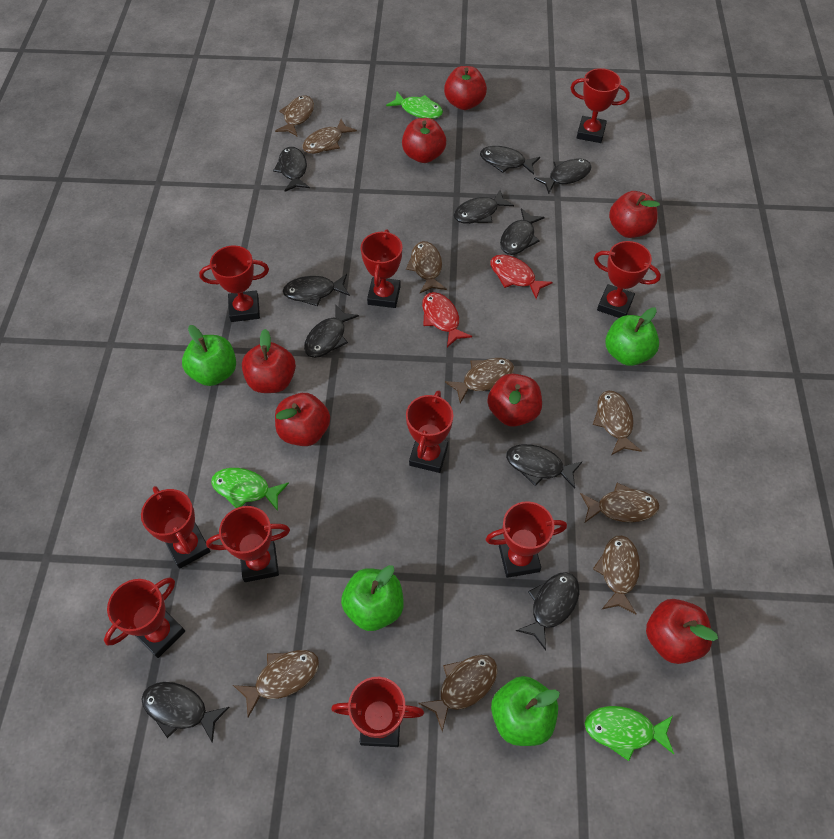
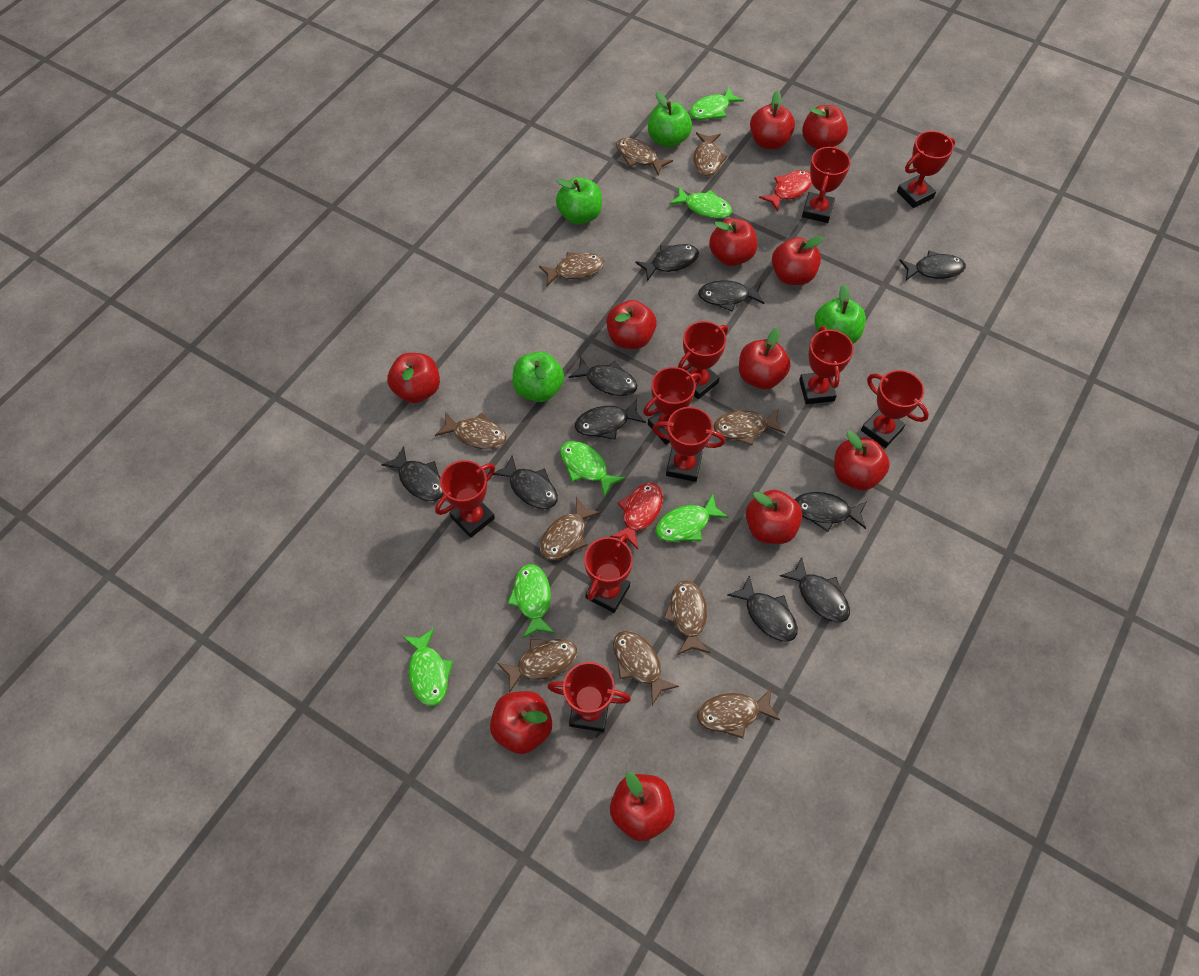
brown fish: 9 -> 10
green fish: 3 -> 6
red apple: 7 -> 11

